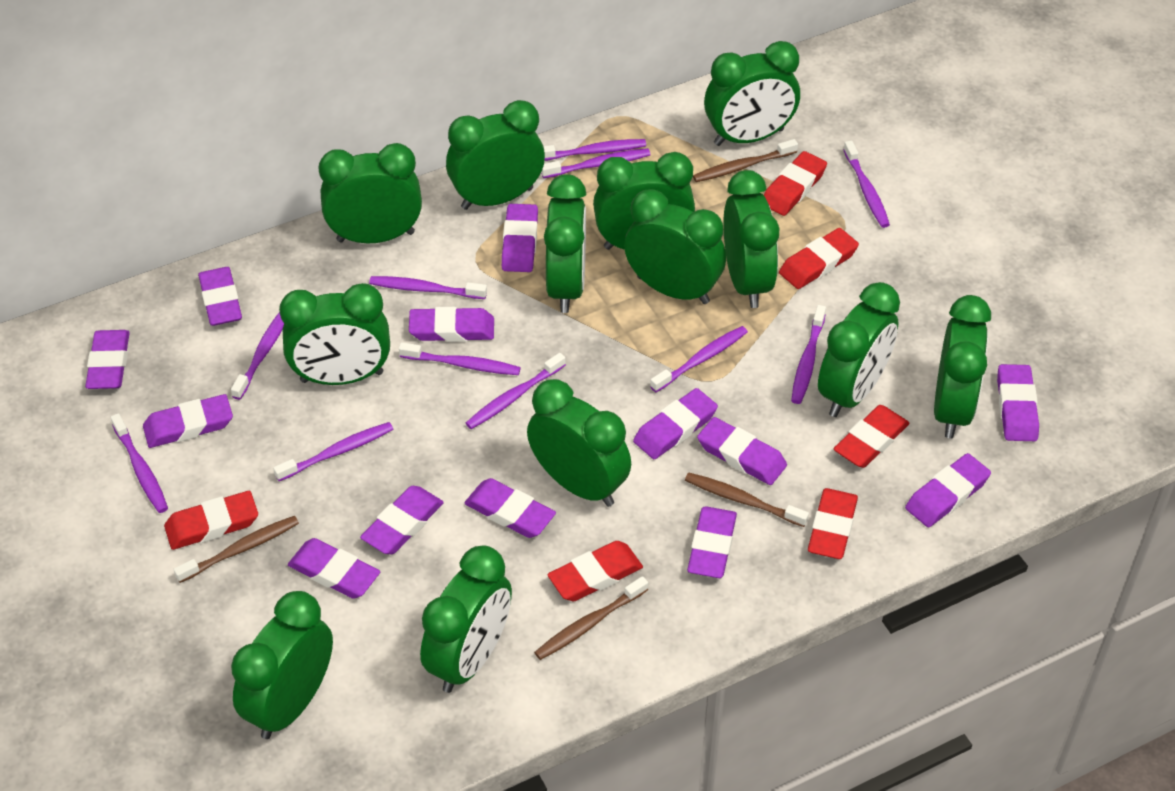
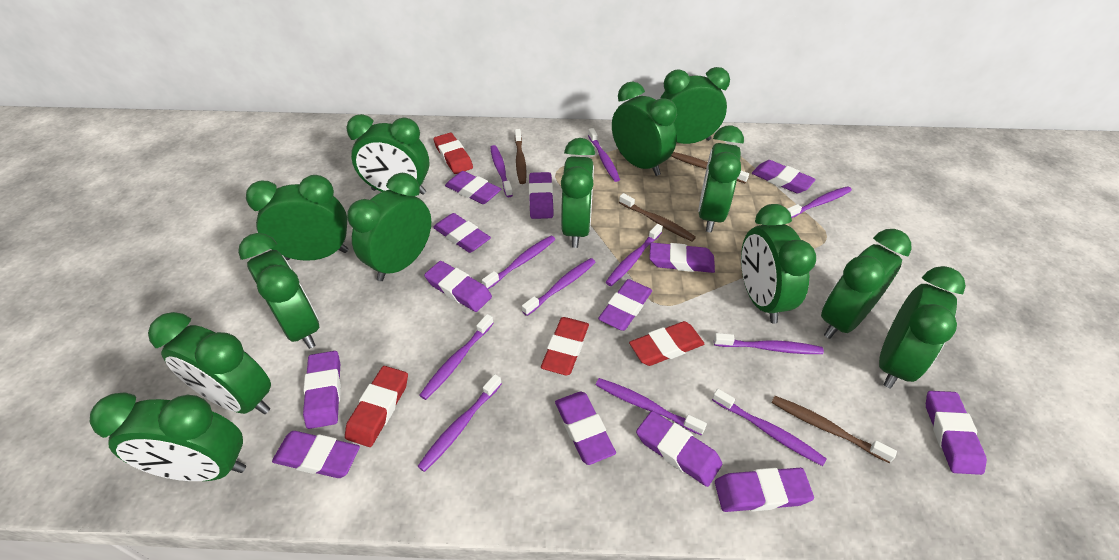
red eraser: 6 -> 4

